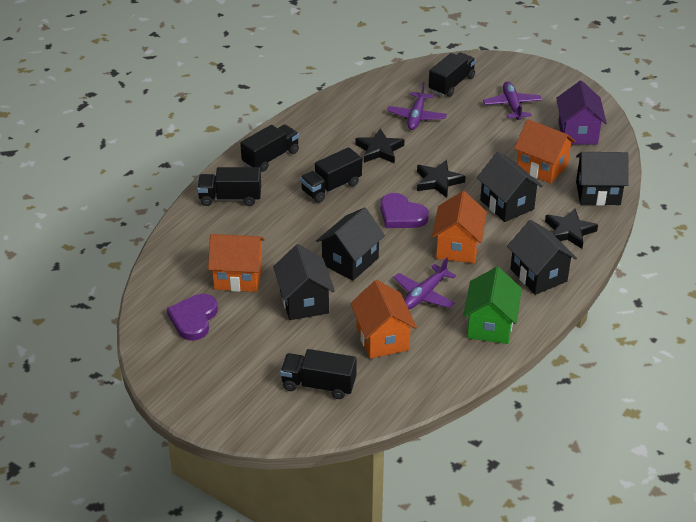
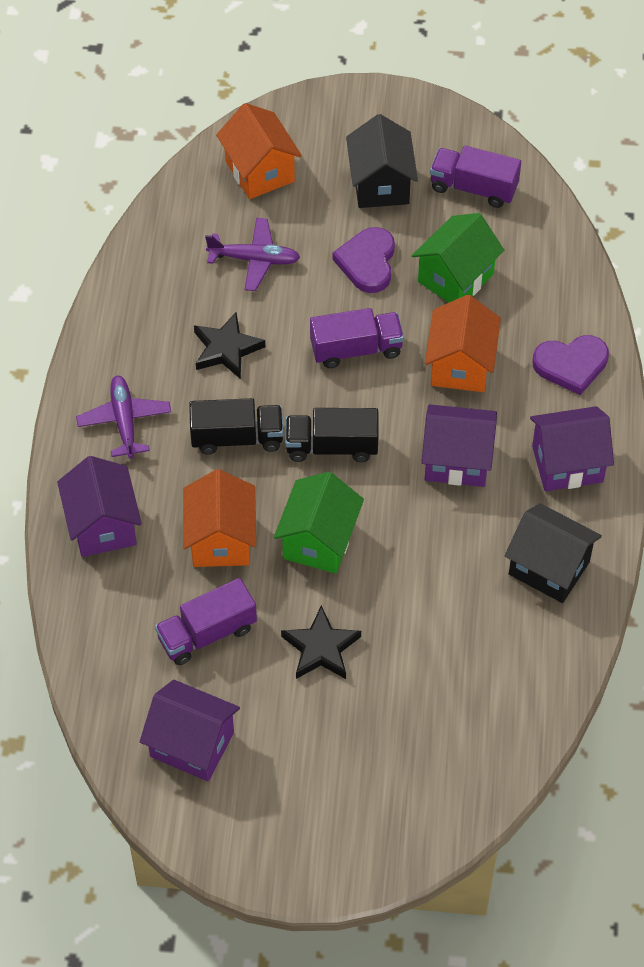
black house: 5 -> 2
black star: 3 -> 2
black truck: 5 -> 2
green house: 1 -> 2
orange house: 4 -> 3
purple house: 1 -> 4
purple plane: 3 -> 2
purple truck: 0 -> 3

